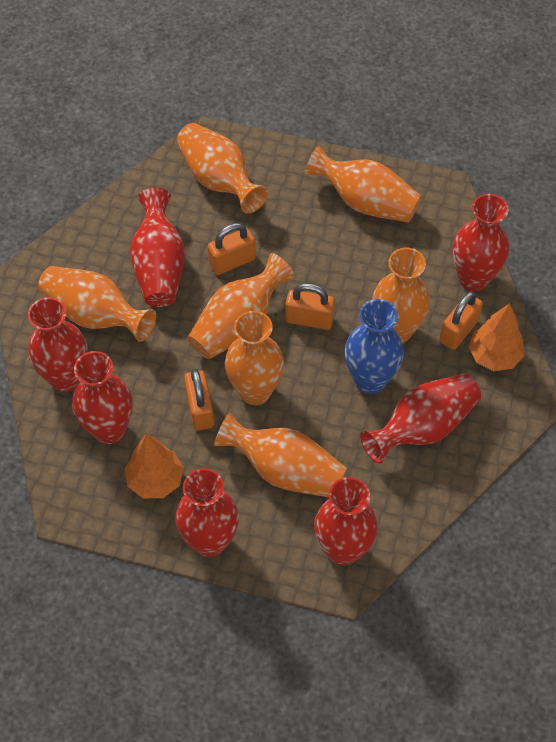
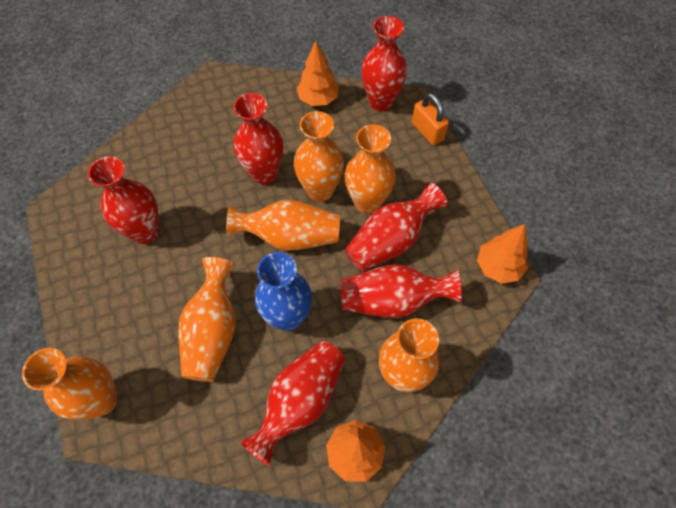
orange padlock: 4 -> 1
orange tree: 2 -> 3
orange vase: 7 -> 6
red vase: 7 -> 6

